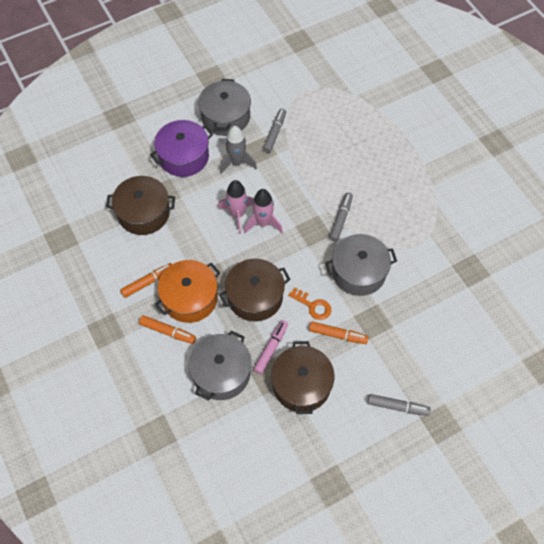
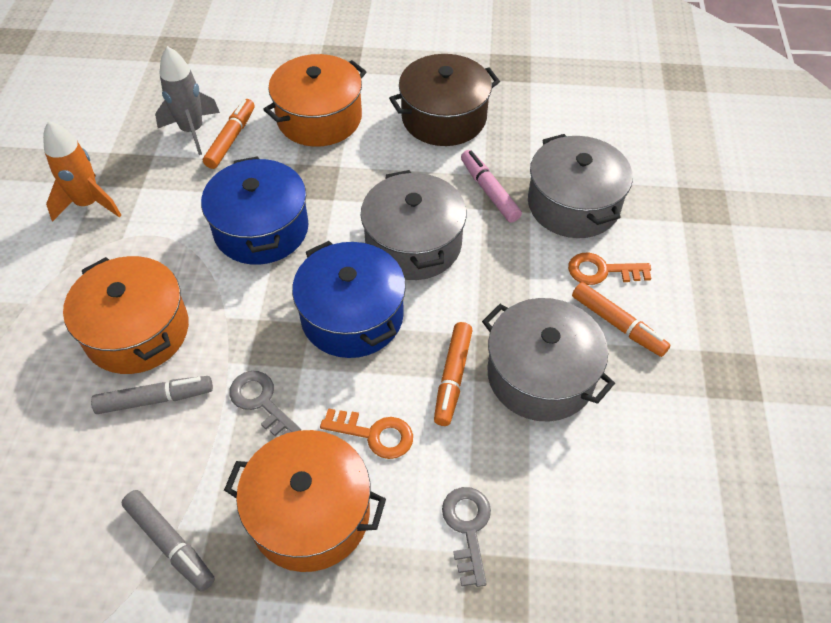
blue pot: 0 -> 2
brown pot: 3 -> 1
grey key: 0 -> 2
grey marker: 3 -> 2
orange key: 1 -> 2
orange pot: 1 -> 3
orange rocket: 0 -> 1
pink rocket: 2 -> 0
purple pot: 1 -> 0

